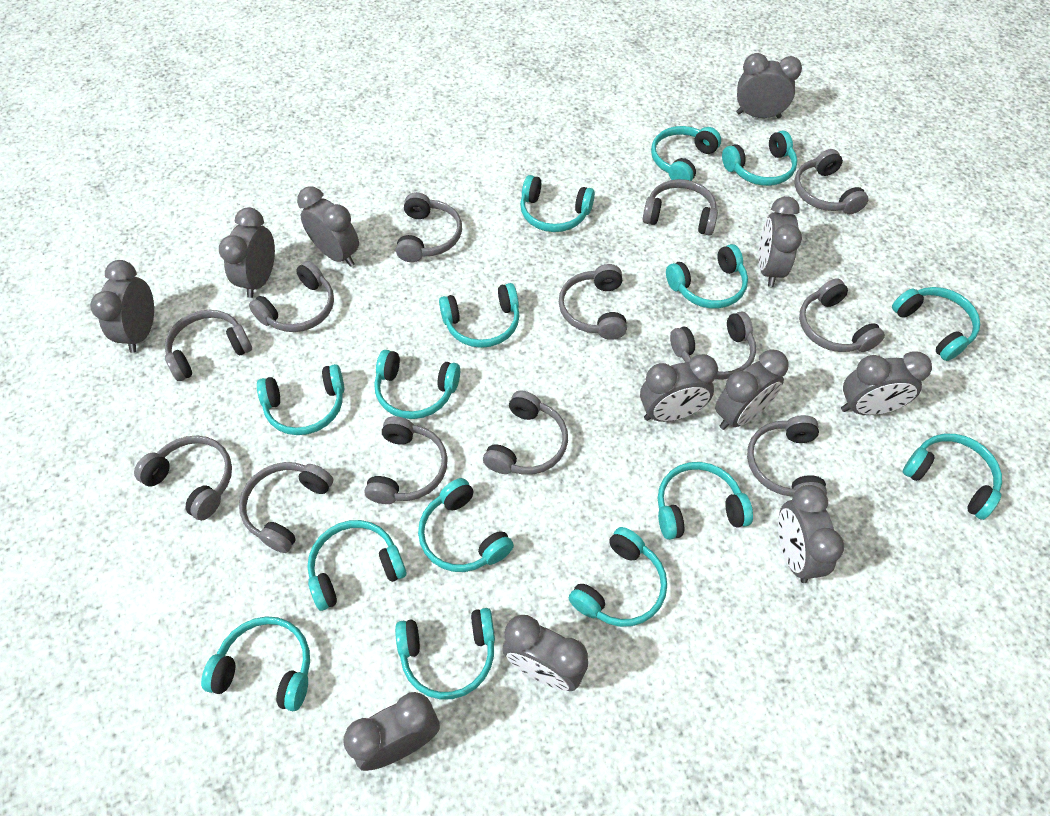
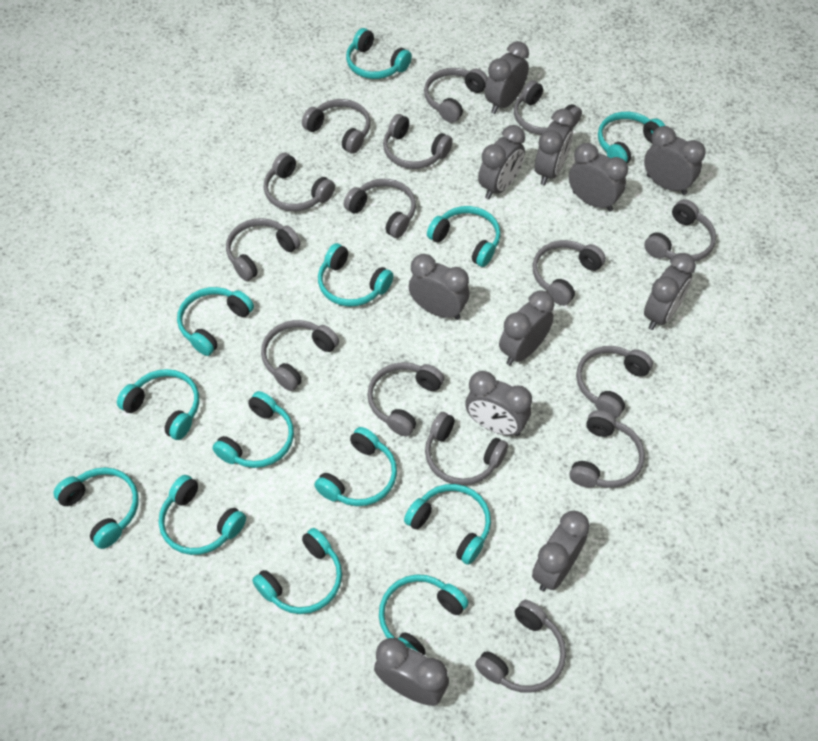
grey headphones: 13 -> 15
turquoise headphones: 15 -> 13

